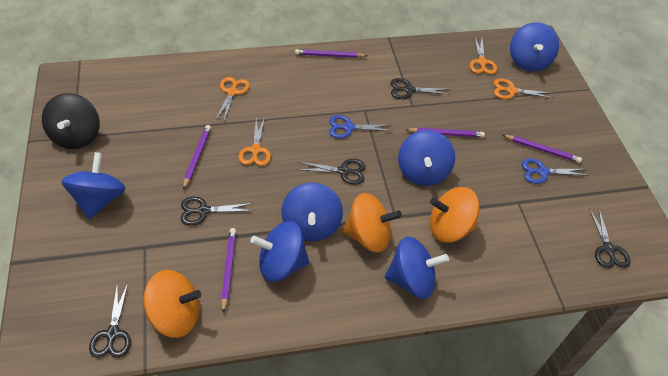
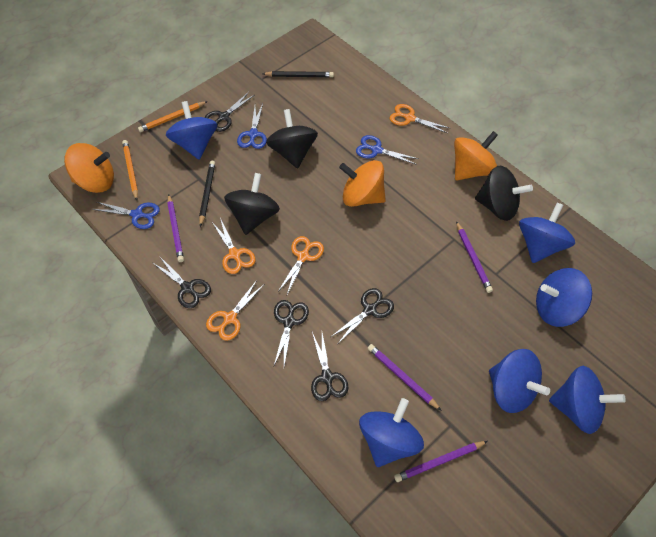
black pencil: 0 -> 2
black spinning top: 1 -> 3
blue scissors: 2 -> 3
orange pencil: 0 -> 2
purple pencil: 5 -> 4

